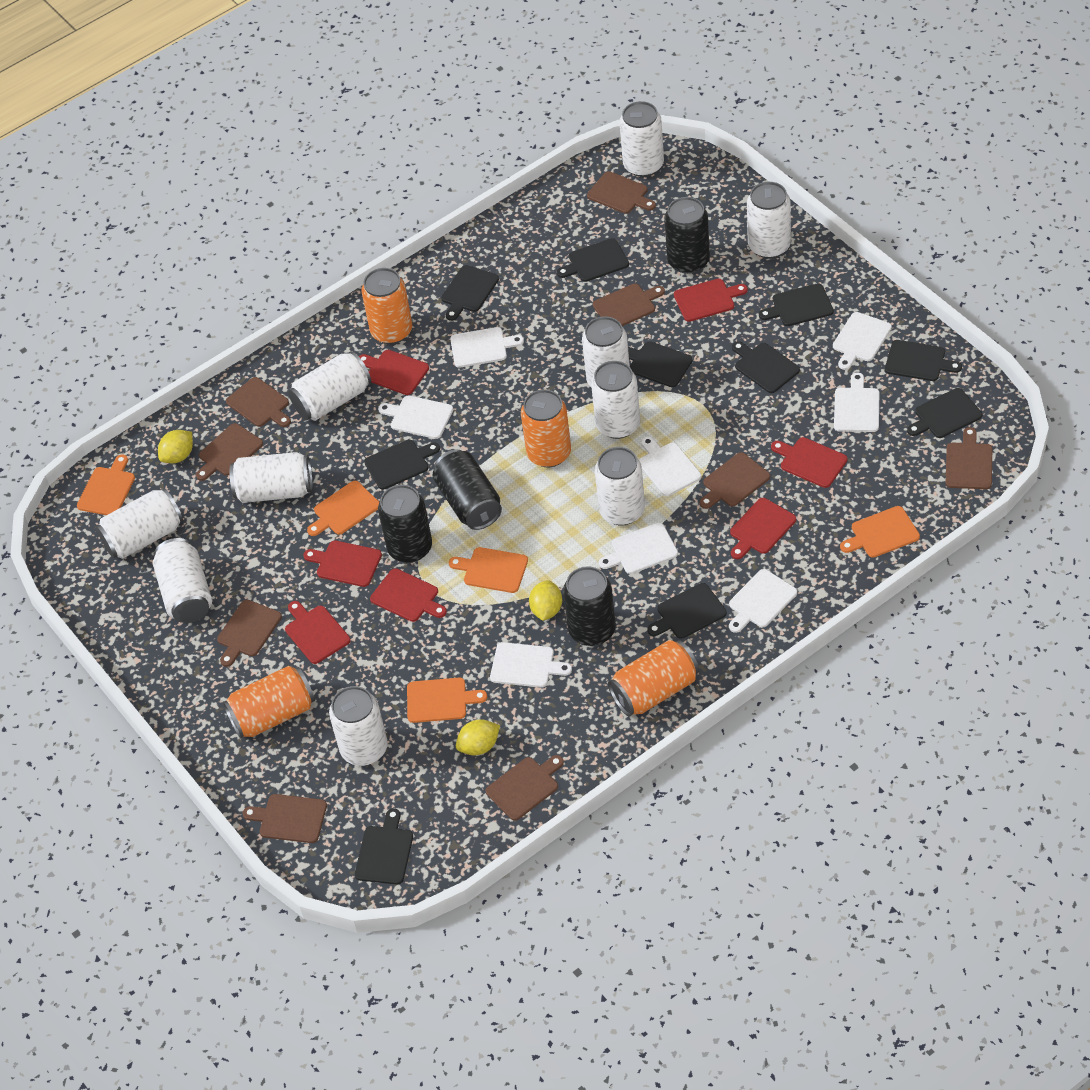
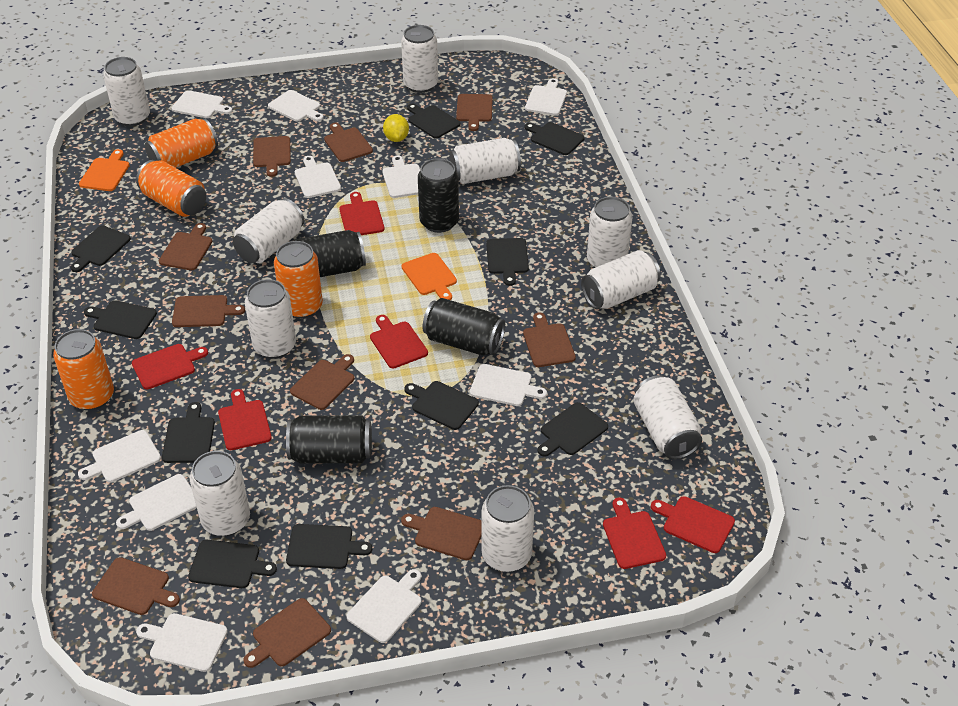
brown cutting board: 9 -> 10
orange cutting board: 5 -> 2
red cutting board: 7 -> 6
white cutting board: 8 -> 10
yellow lemon: 3 -> 1

